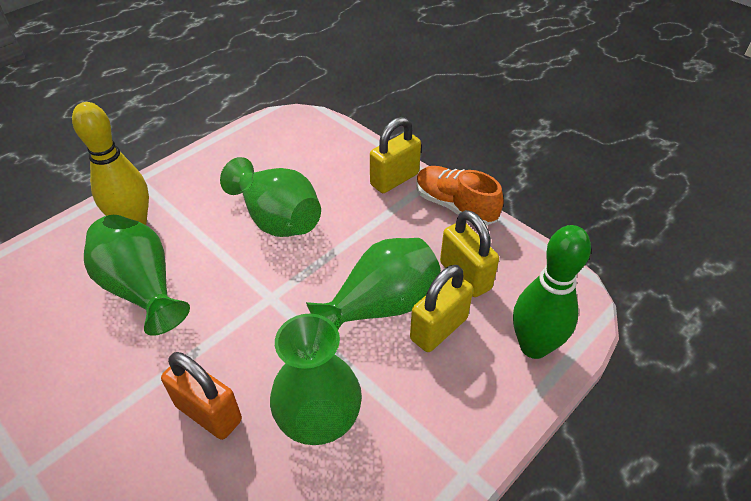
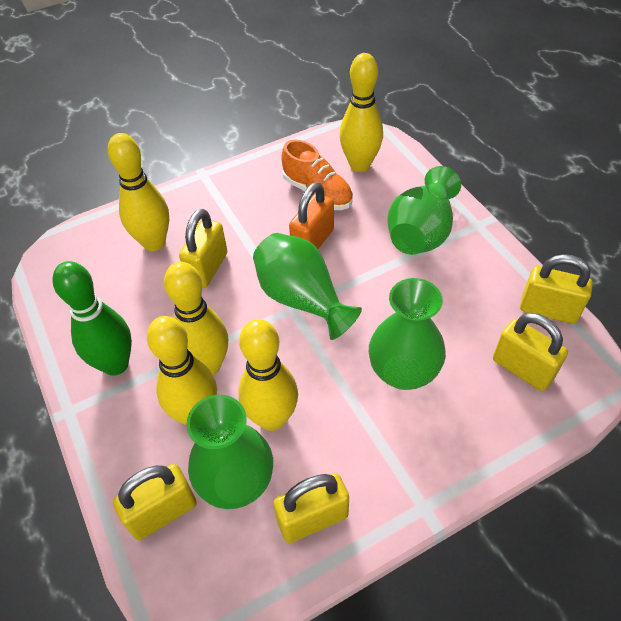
yellow bowling pin: 1 -> 5
yellow padlock: 3 -> 5

